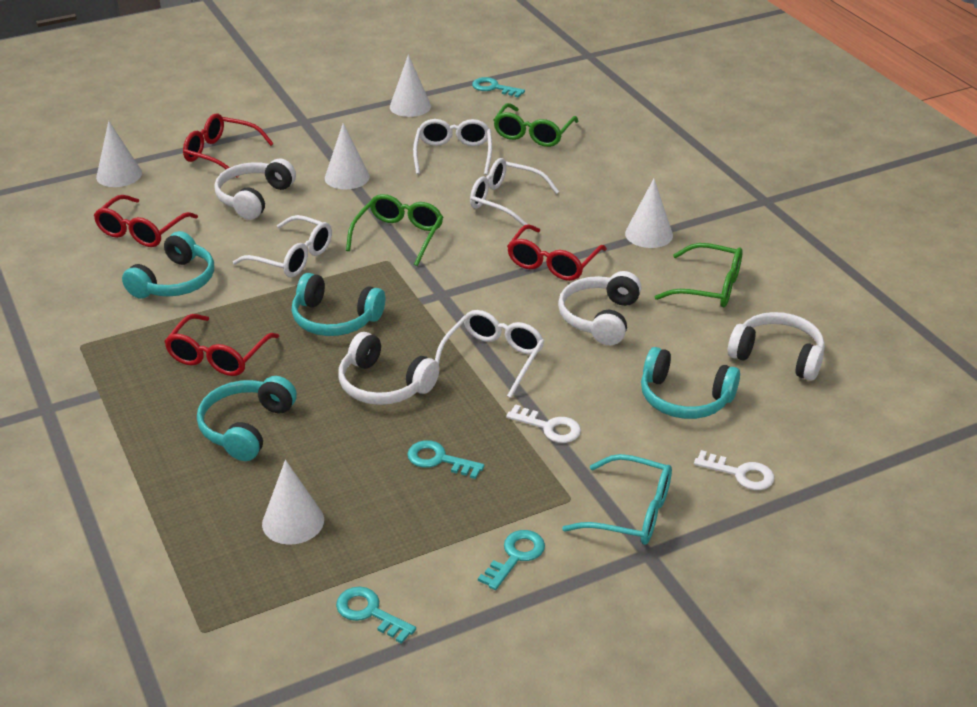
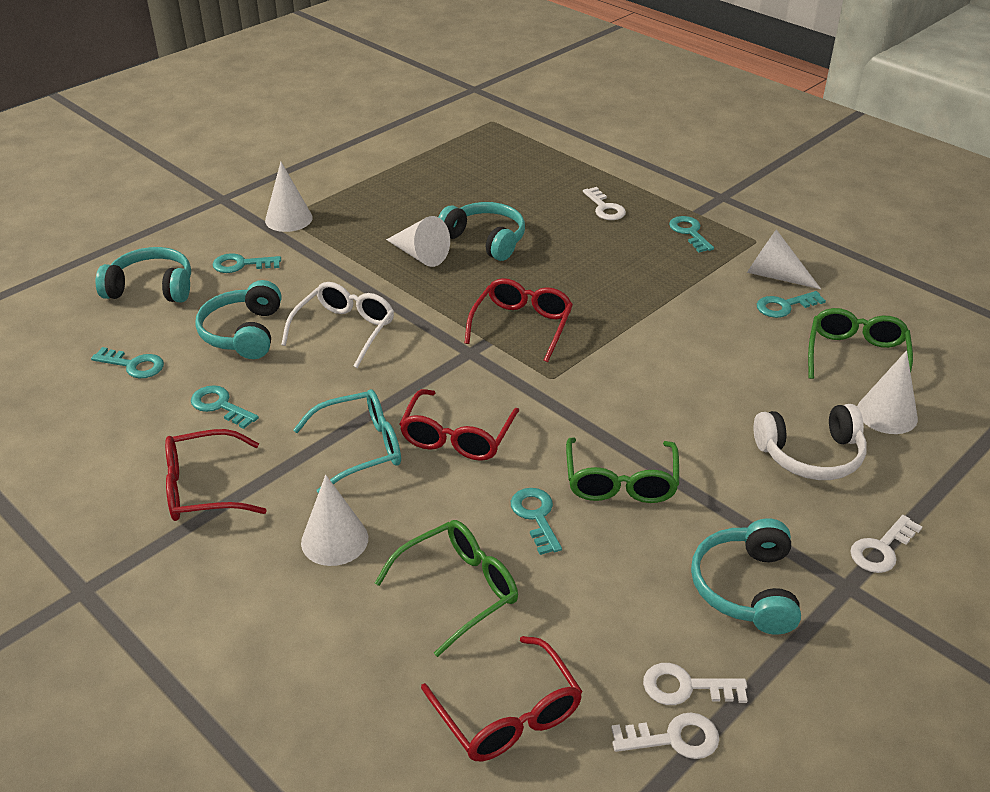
turquoise key: 4 -> 6
white glasses: 4 -> 1
white headphones: 4 -> 1
white key: 2 -> 4

